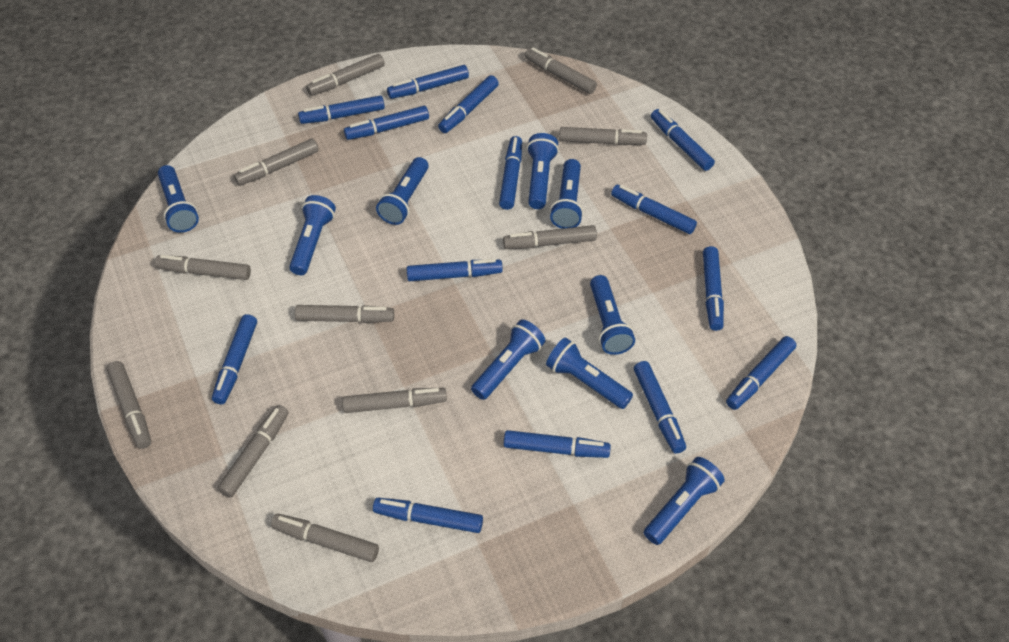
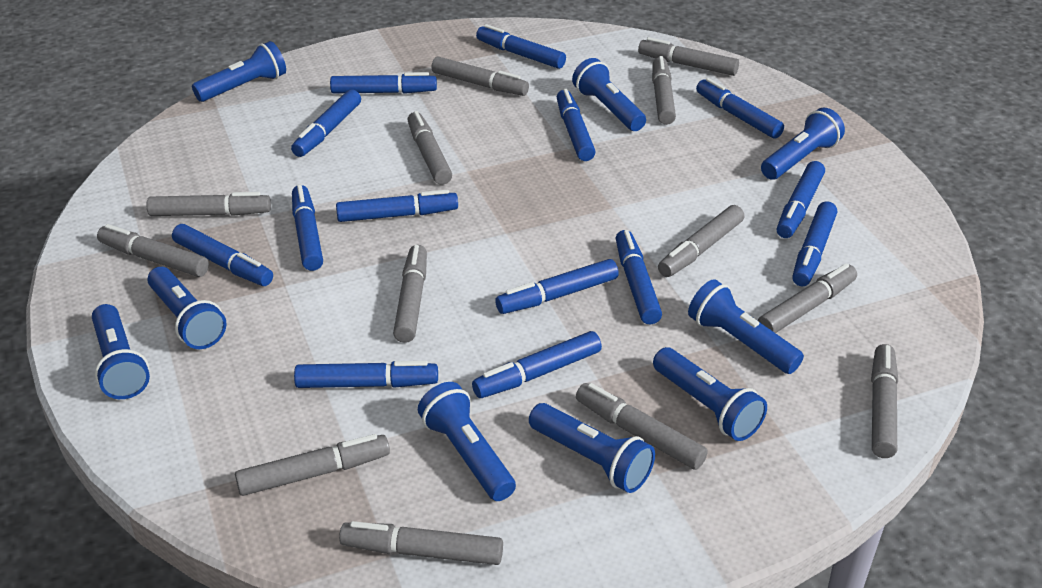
grey marker: 11 -> 13

